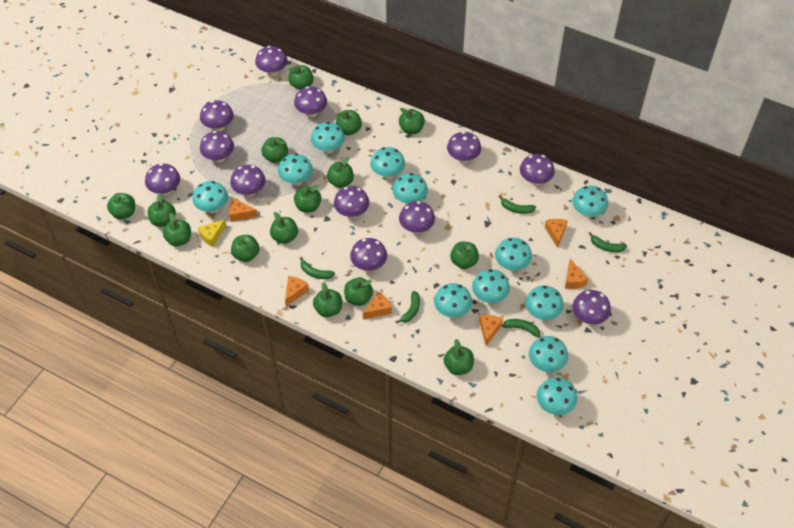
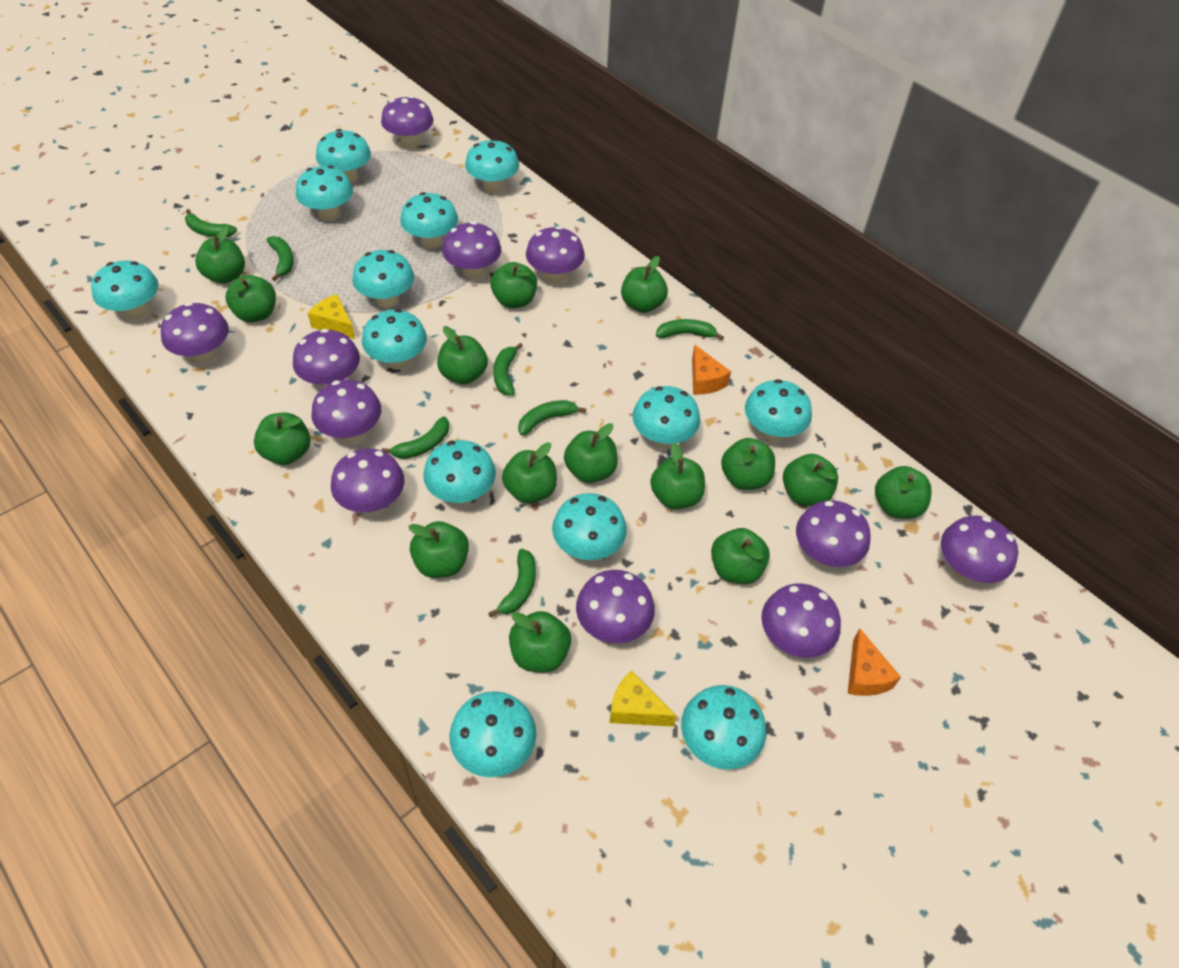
green banana: 5 -> 7
orange cheese: 6 -> 2
purple mushroom: 12 -> 11
turquoise mushroom: 12 -> 13
yellow cheese: 1 -> 2

